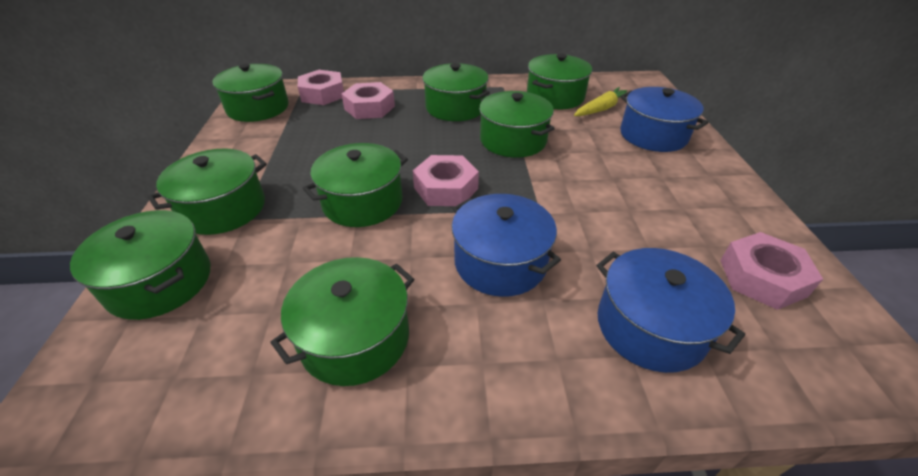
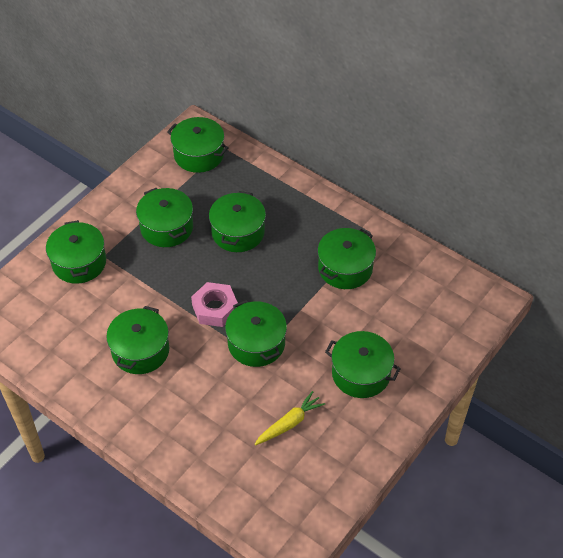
blue pot: 3 -> 0
pink nut: 4 -> 1

